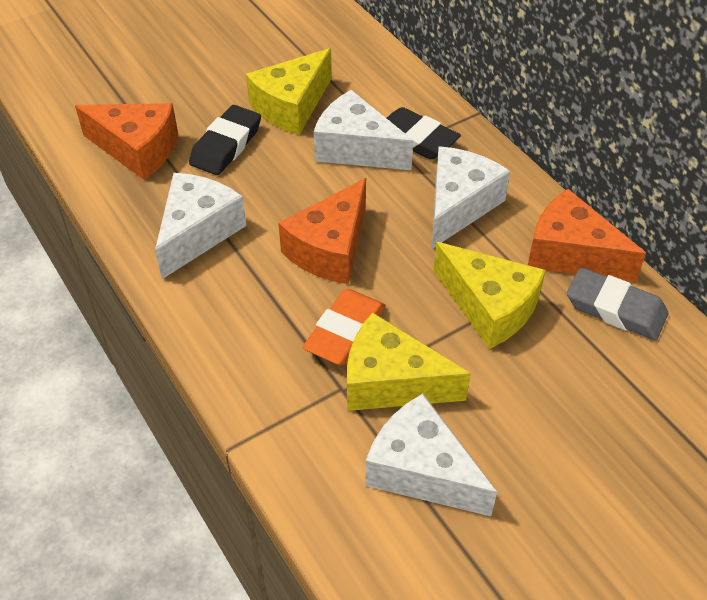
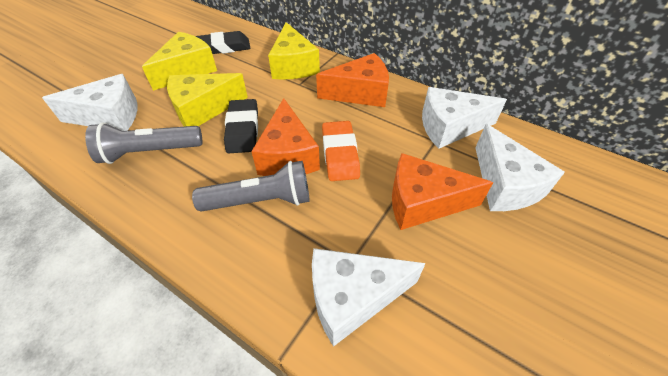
grey eraser: 1 -> 0
grey flashlight: 0 -> 2

